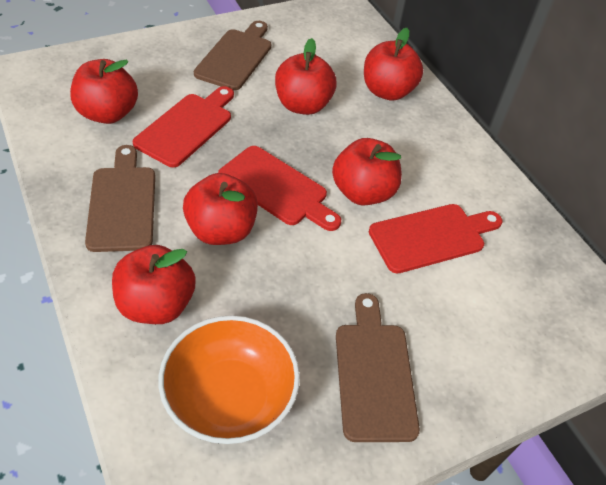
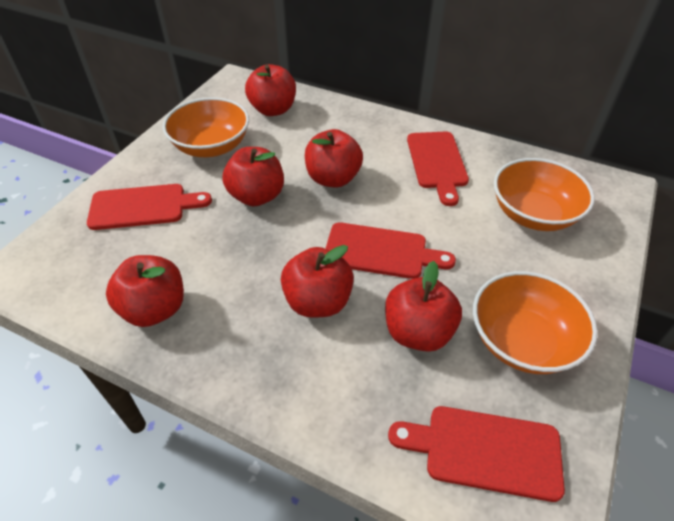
brown cutting board: 3 -> 0
orange bowl: 1 -> 3
red cutting board: 3 -> 4

